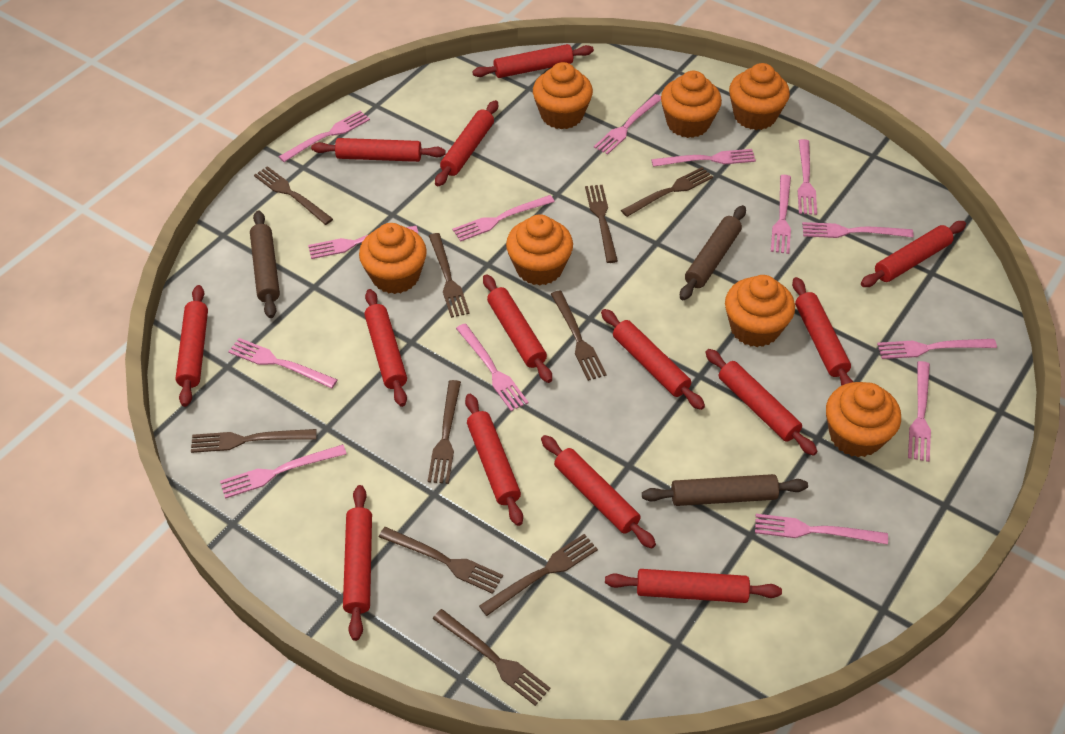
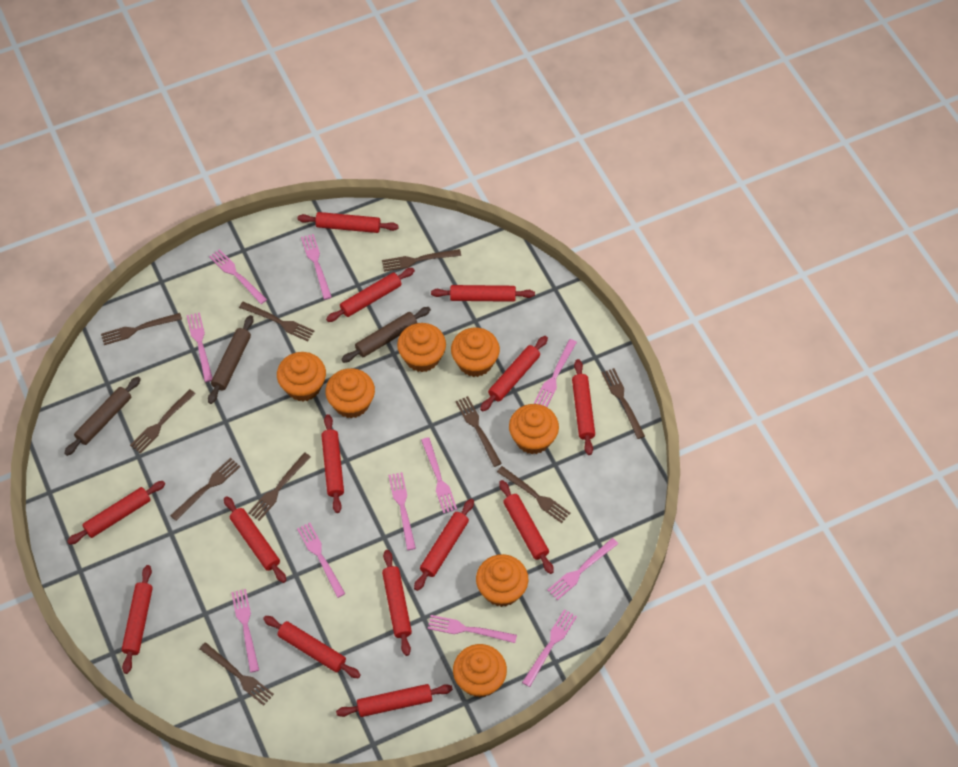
pink fork: 14 -> 11

